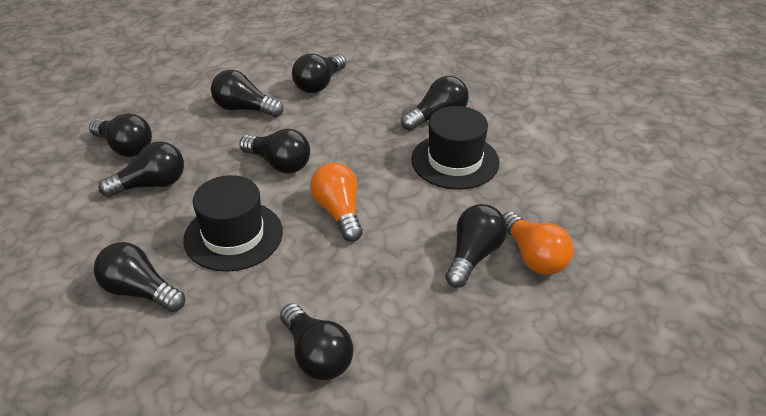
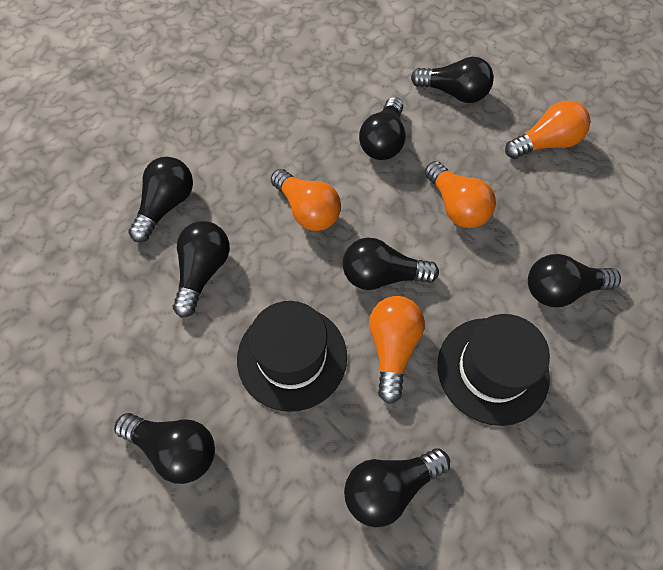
black light bulb: 9 -> 8
orange light bulb: 2 -> 4

